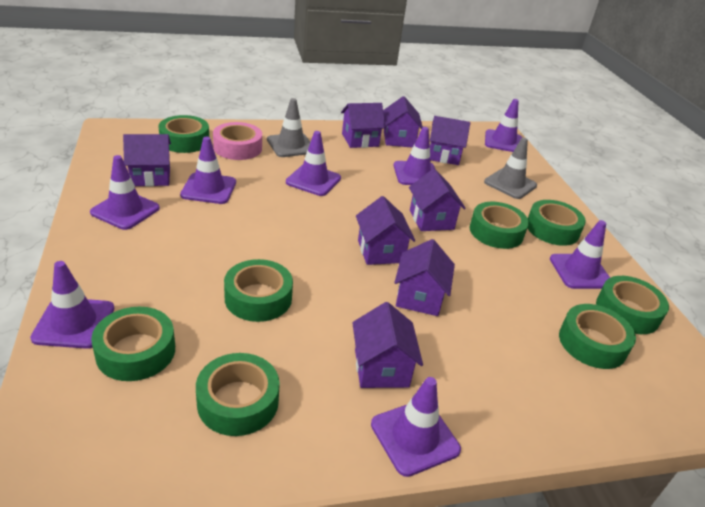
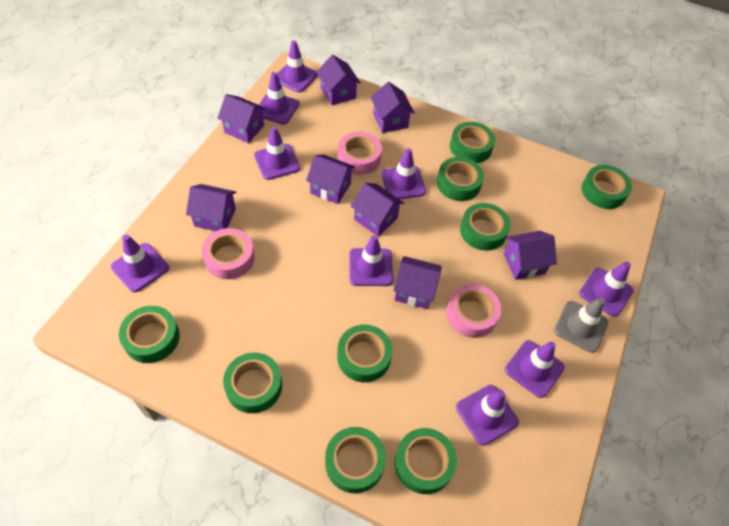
green tape: 8 -> 9
grey traffic cone: 2 -> 1
pink tape: 1 -> 3
purple traffic cone: 8 -> 9

